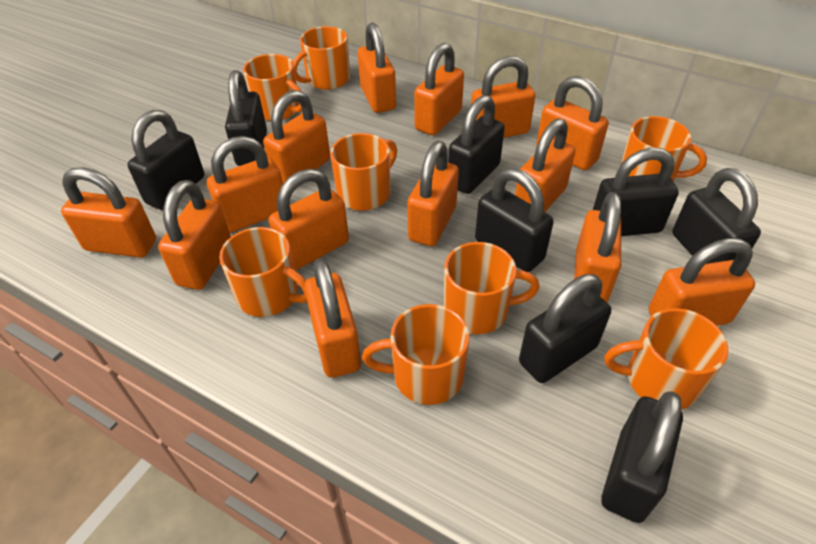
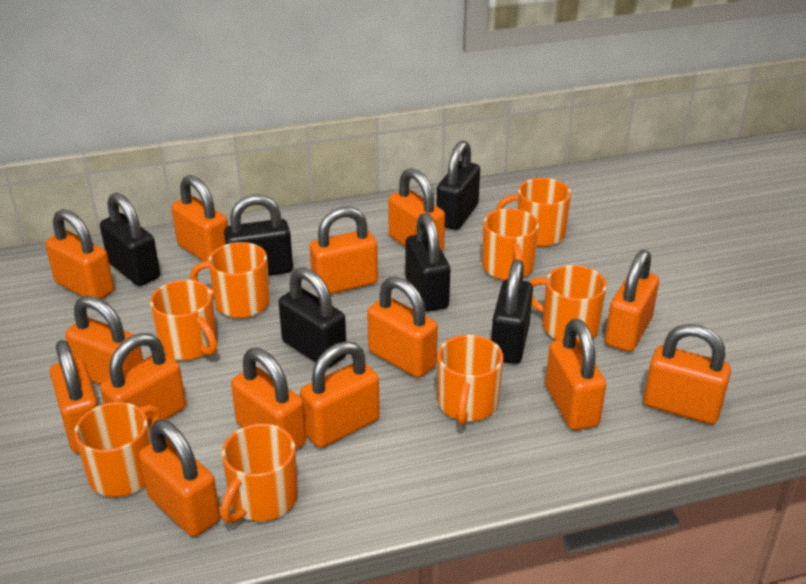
black padlock: 8 -> 6

